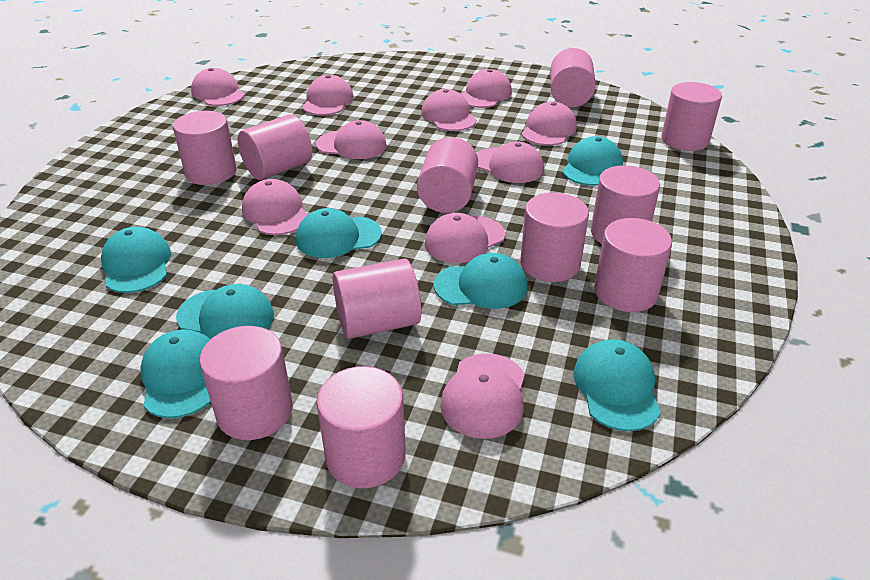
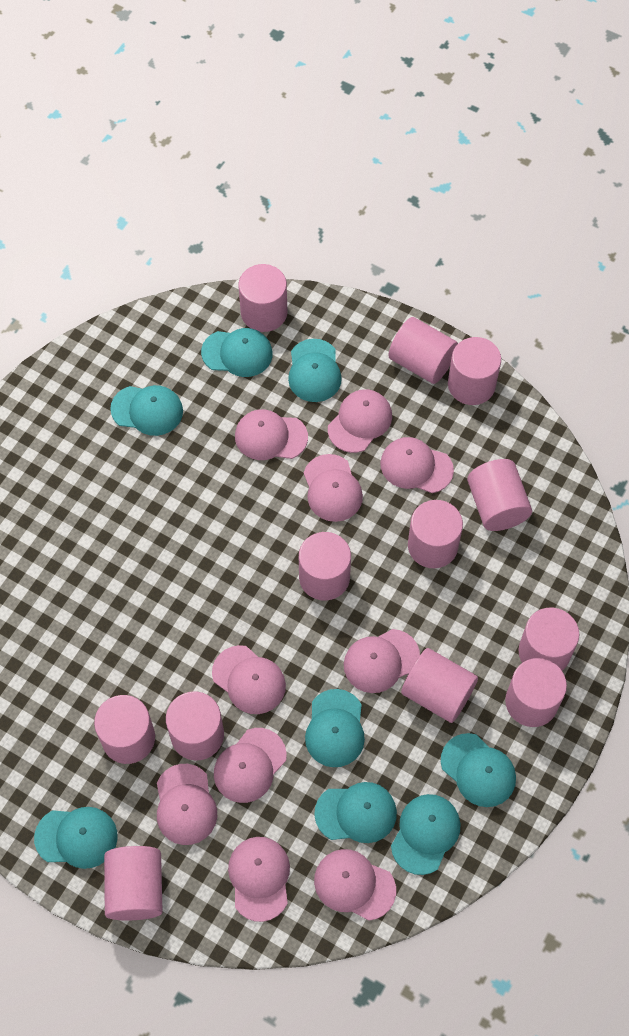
pink cylinder: 11 -> 12
turquoise cap: 7 -> 8

